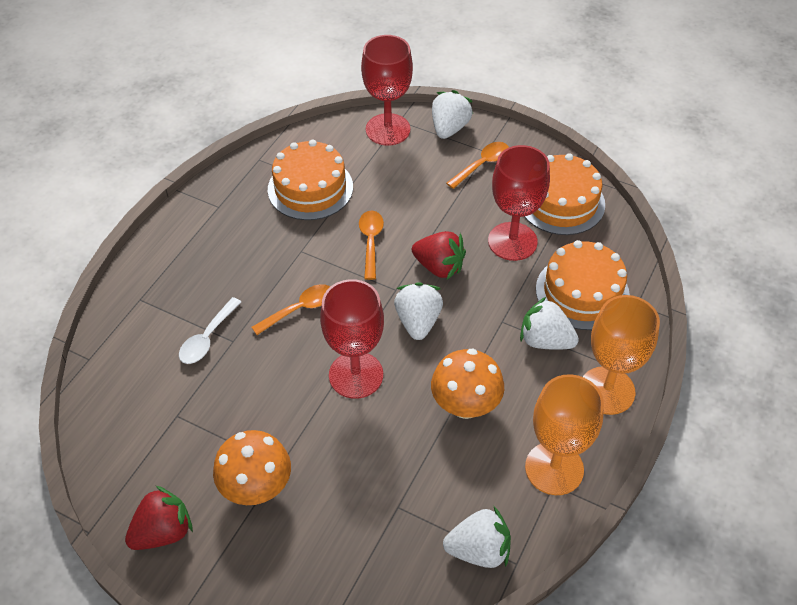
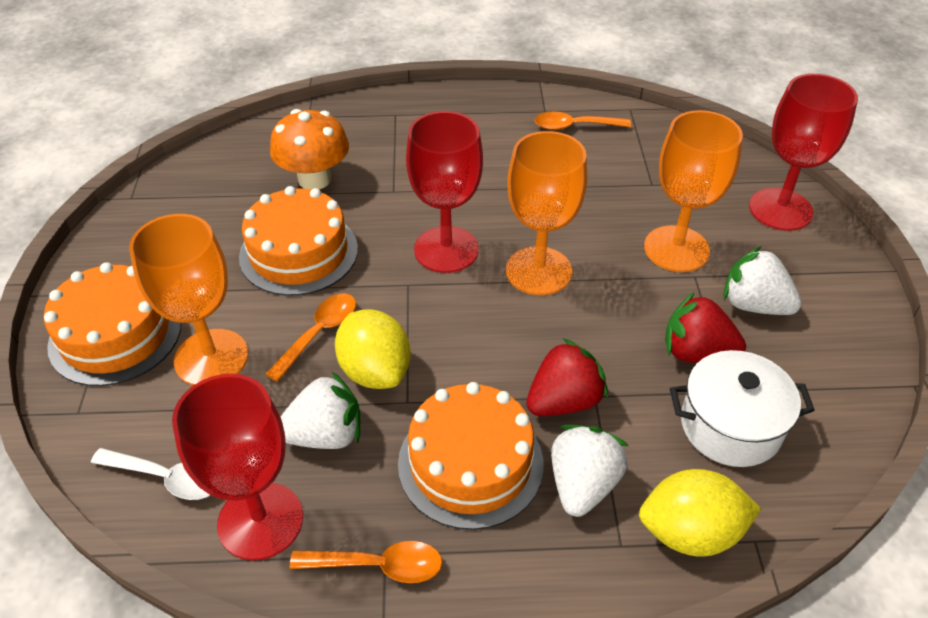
orange goblet: 2 -> 3
orange mushroom: 2 -> 1
white pot: 0 -> 1
white strawberry: 4 -> 3
yellow lemon: 0 -> 2

